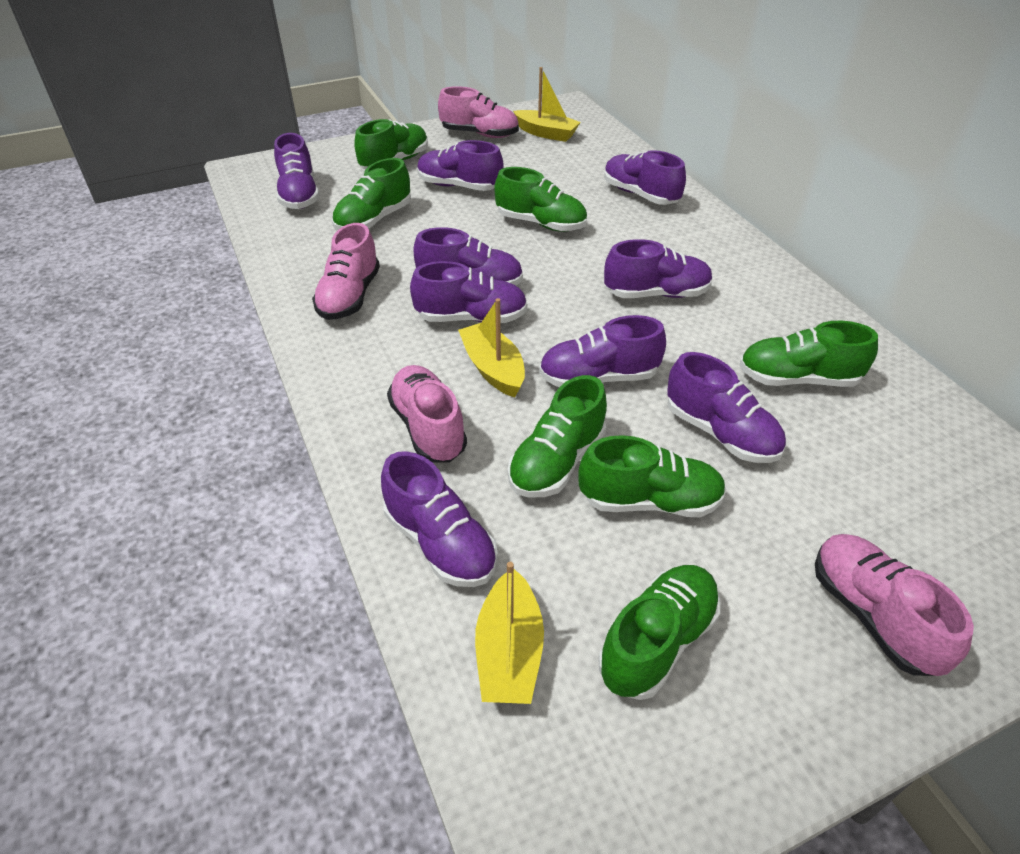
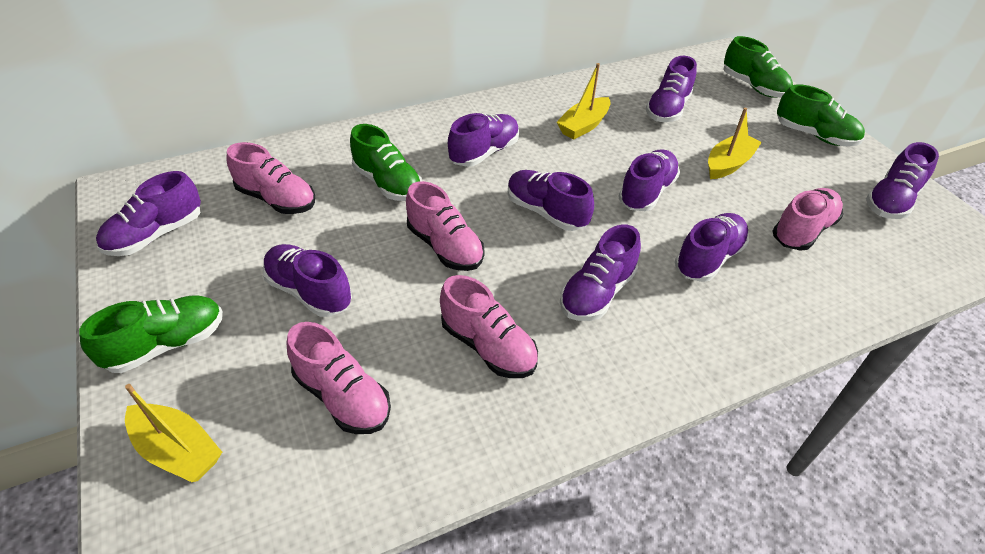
green shoe: 7 -> 4
pink shoe: 4 -> 5

